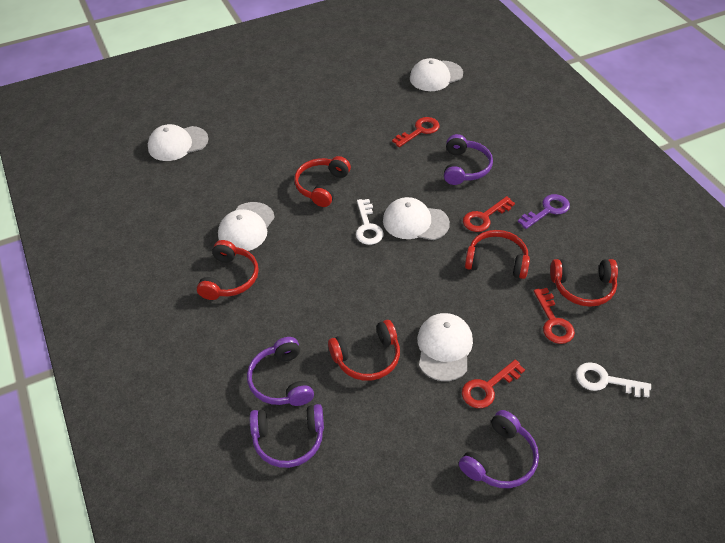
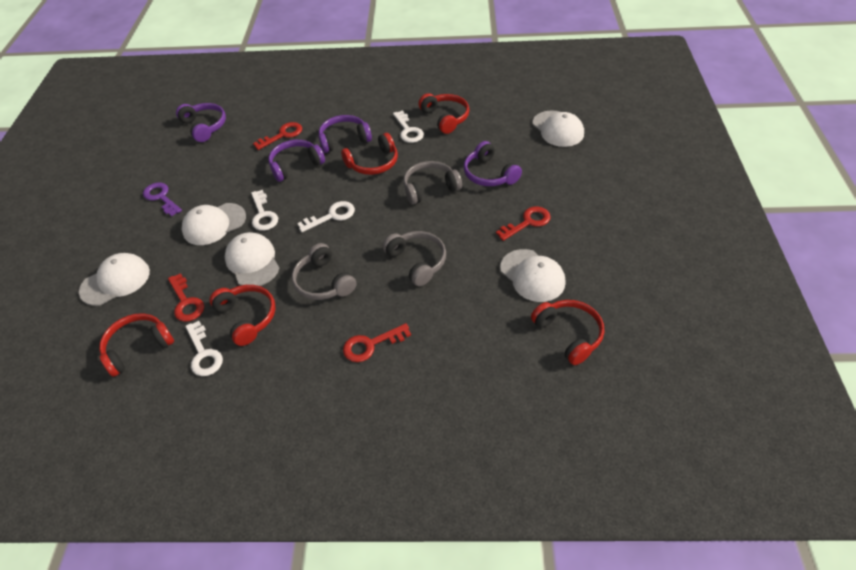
grey headphones: 0 -> 3
white key: 2 -> 4

